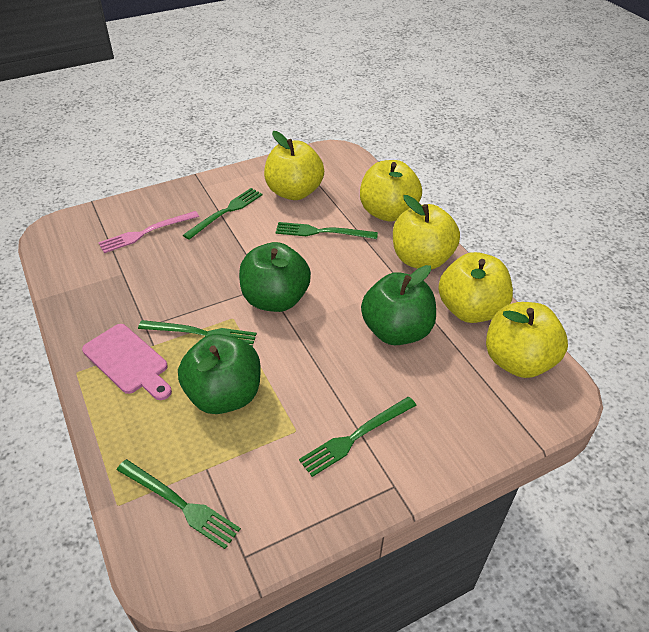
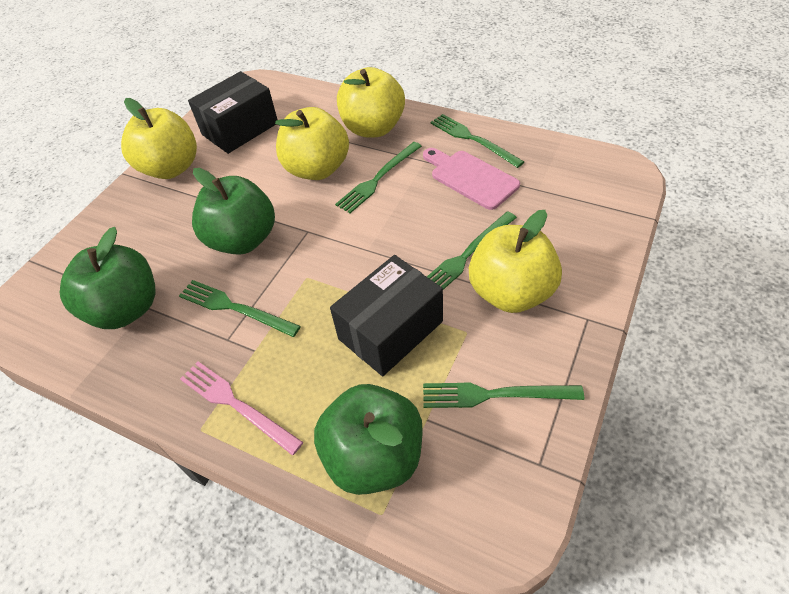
black box: 0 -> 2
yellow apple: 5 -> 4

